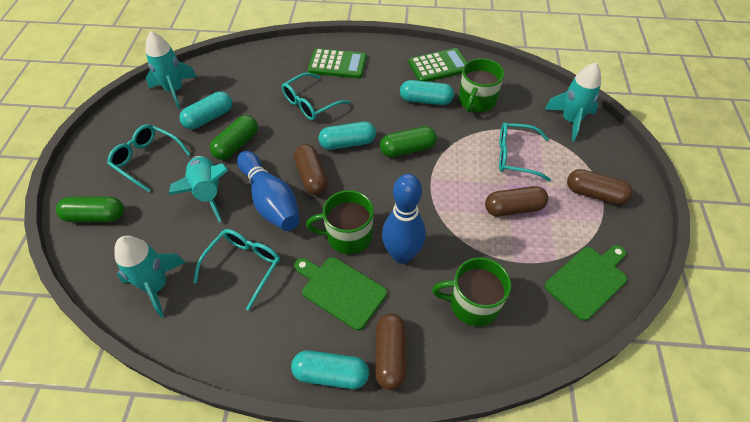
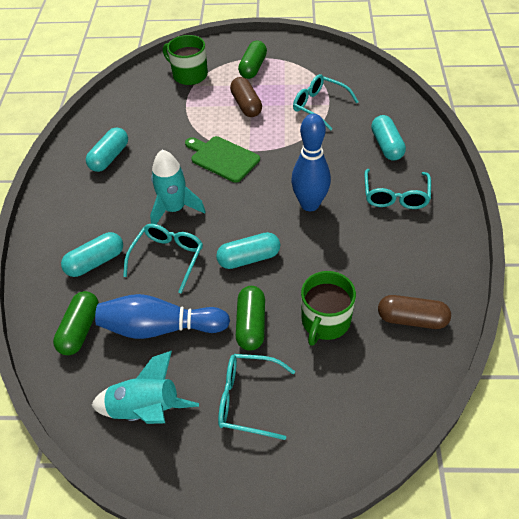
brown capsule: 4 -> 2
green calculator: 2 -> 0
green cutting board: 2 -> 1
green mug: 3 -> 2
turquoise rocket: 4 -> 2

